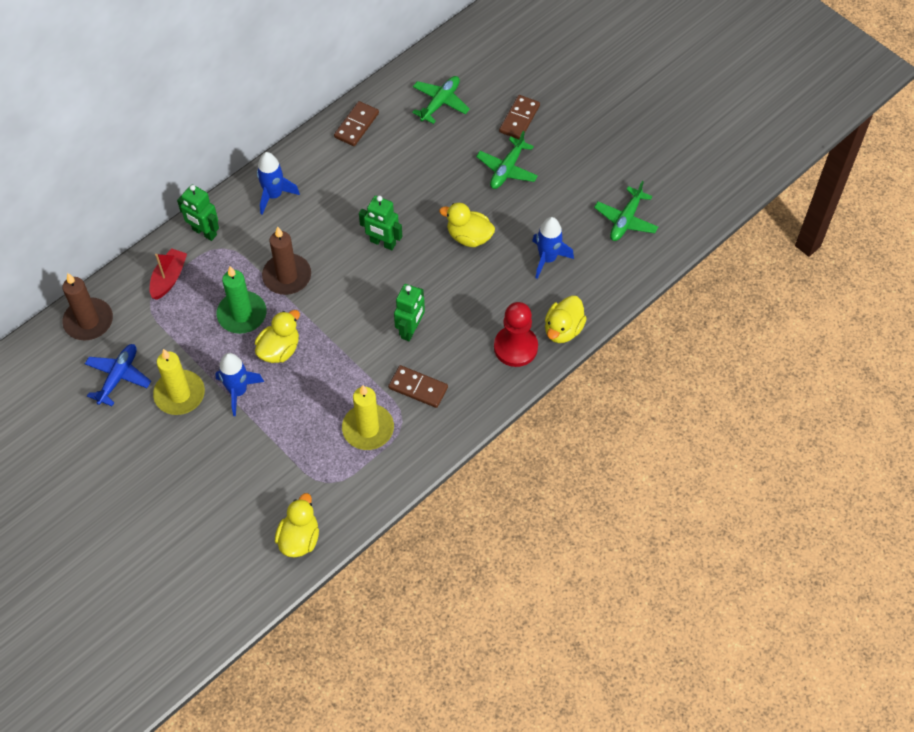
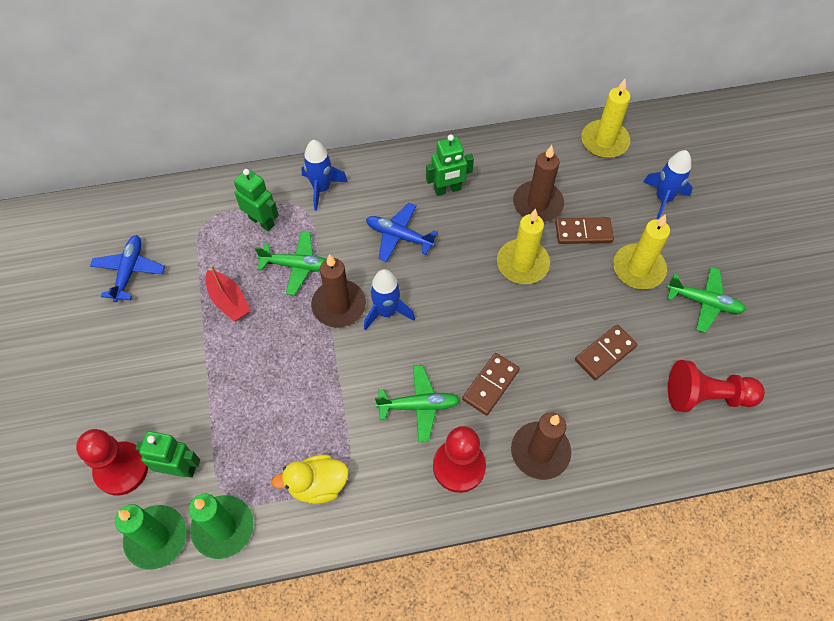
blue plane: 1 -> 2
brown candle: 2 -> 3
green candle: 1 -> 2
red pawn: 1 -> 3
yellow candle: 2 -> 3
yellow duck: 4 -> 1

